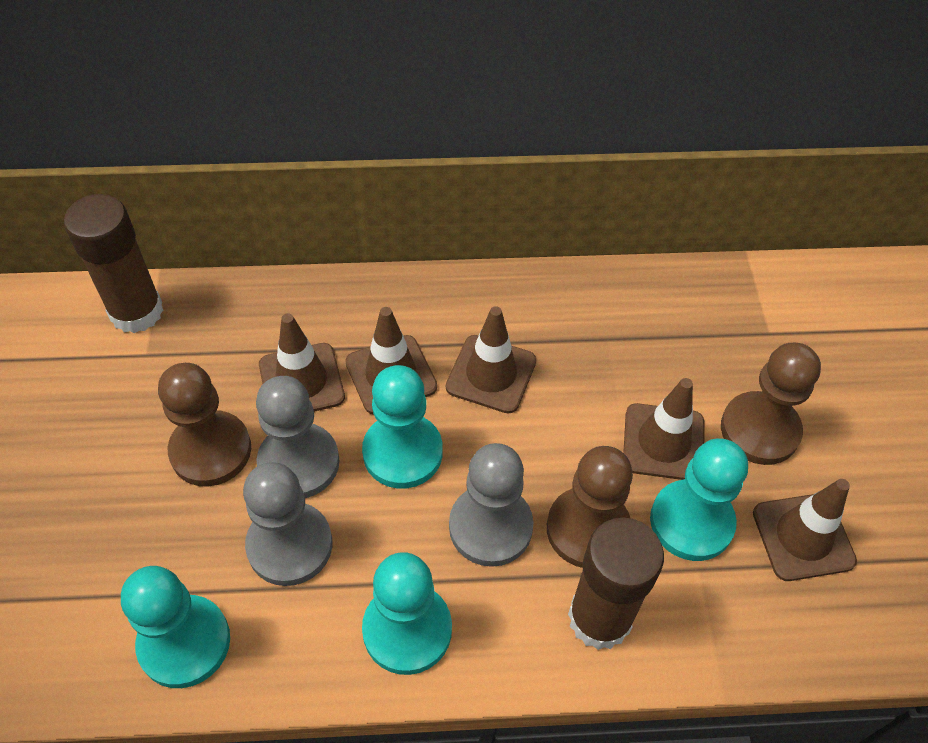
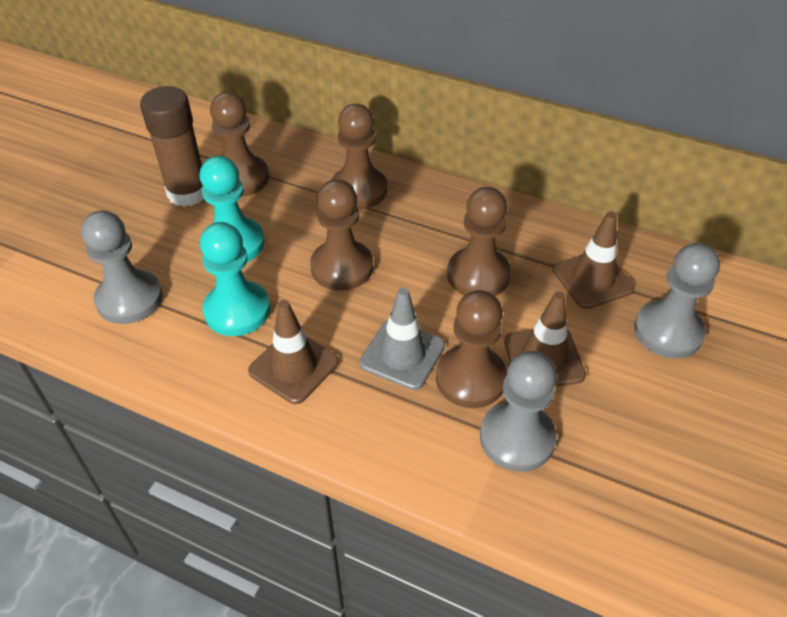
brown glue stick: 2 -> 1
brown pawn: 3 -> 5
brown traffic cone: 5 -> 3
grey traffic cone: 0 -> 1
turquoise pawn: 4 -> 2

